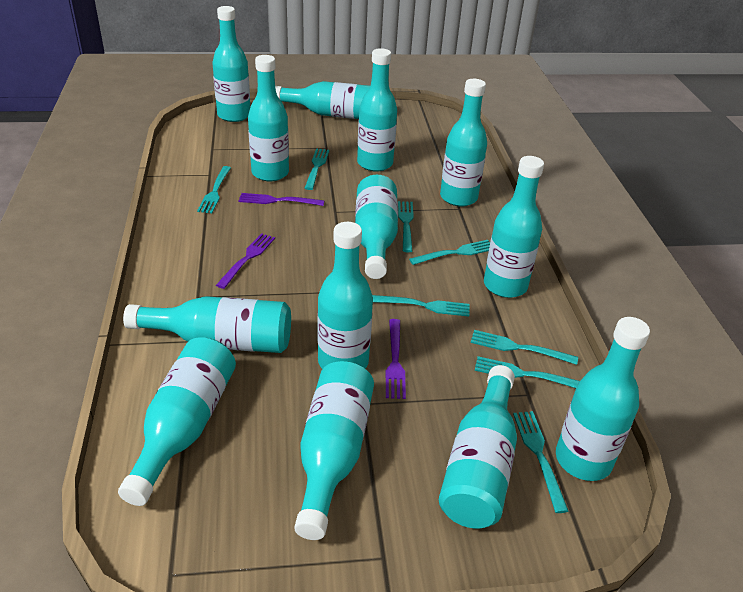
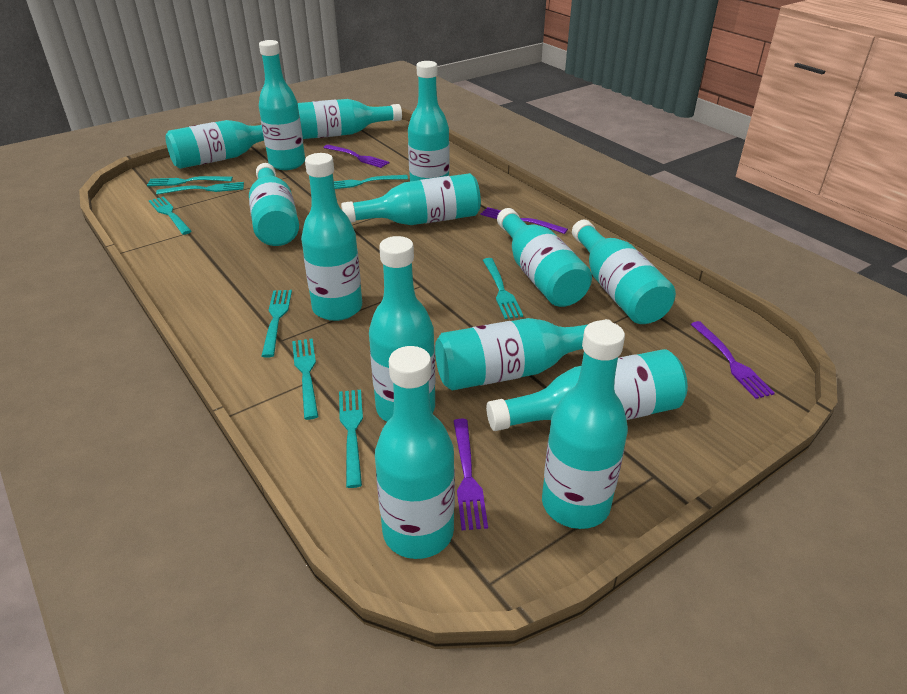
purple fork: 3 -> 4
turquoise bottle: 13 -> 14

